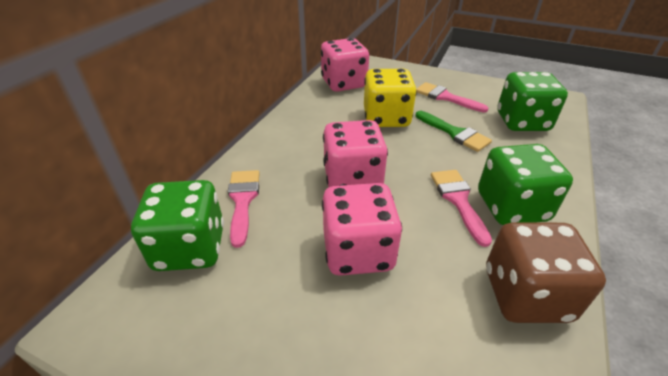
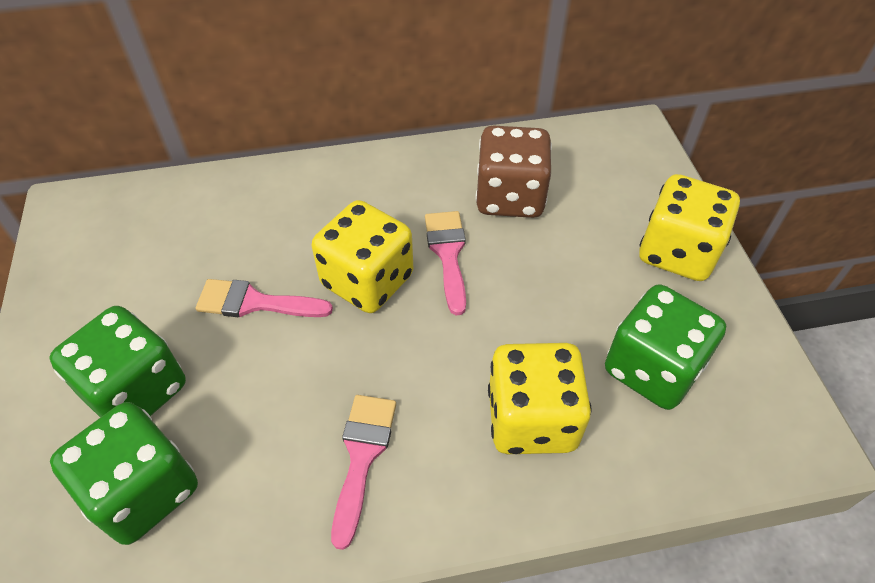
green brush: 1 -> 0
pink dice: 3 -> 0
yellow dice: 1 -> 3

